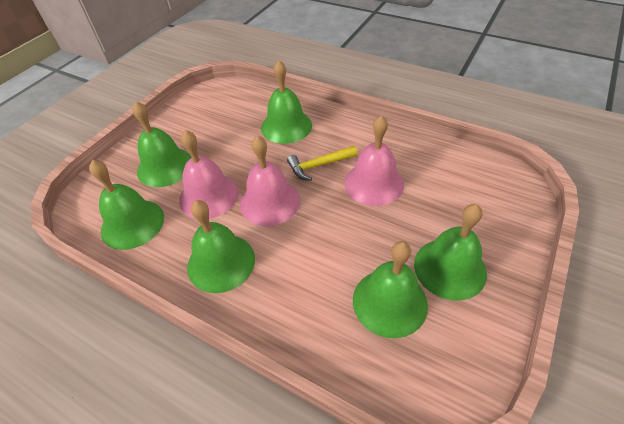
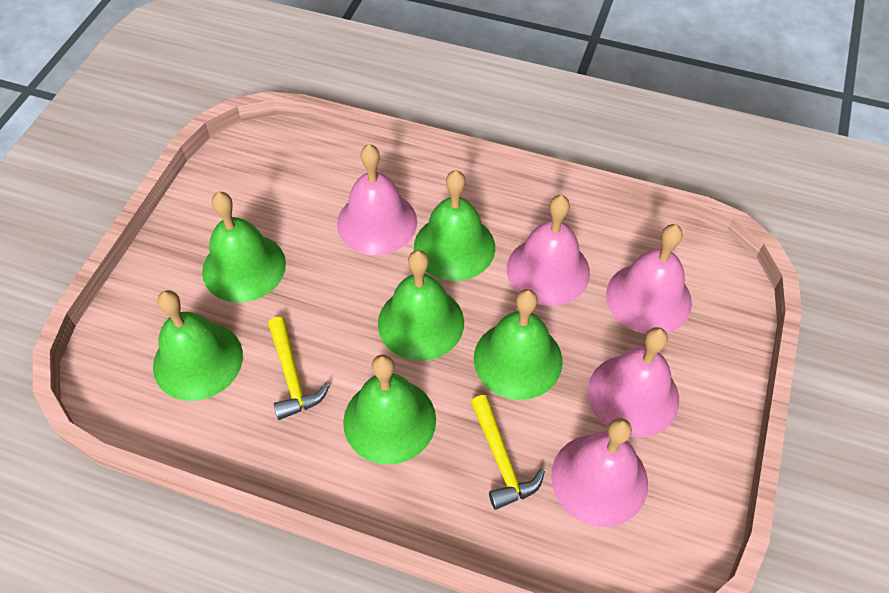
pink bell: 3 -> 5
yellow hammer: 1 -> 2

